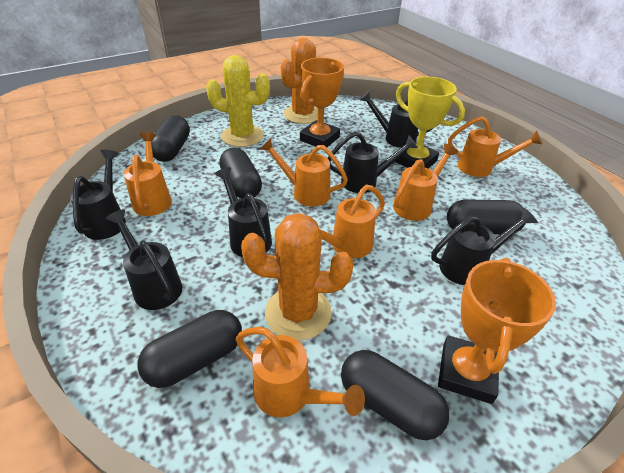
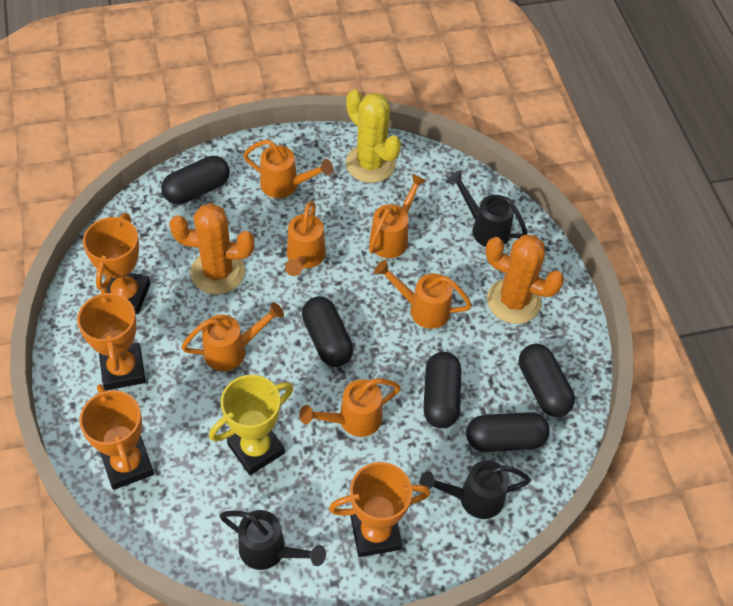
black watering can: 6 -> 3
orange trophy: 2 -> 4

